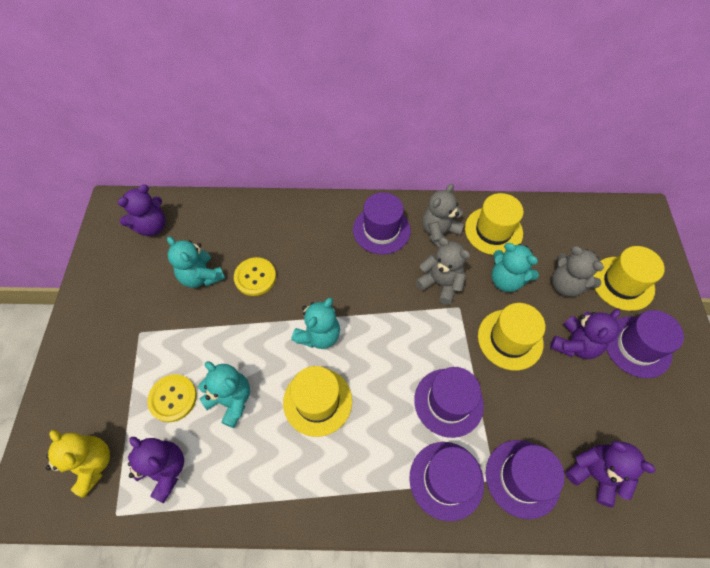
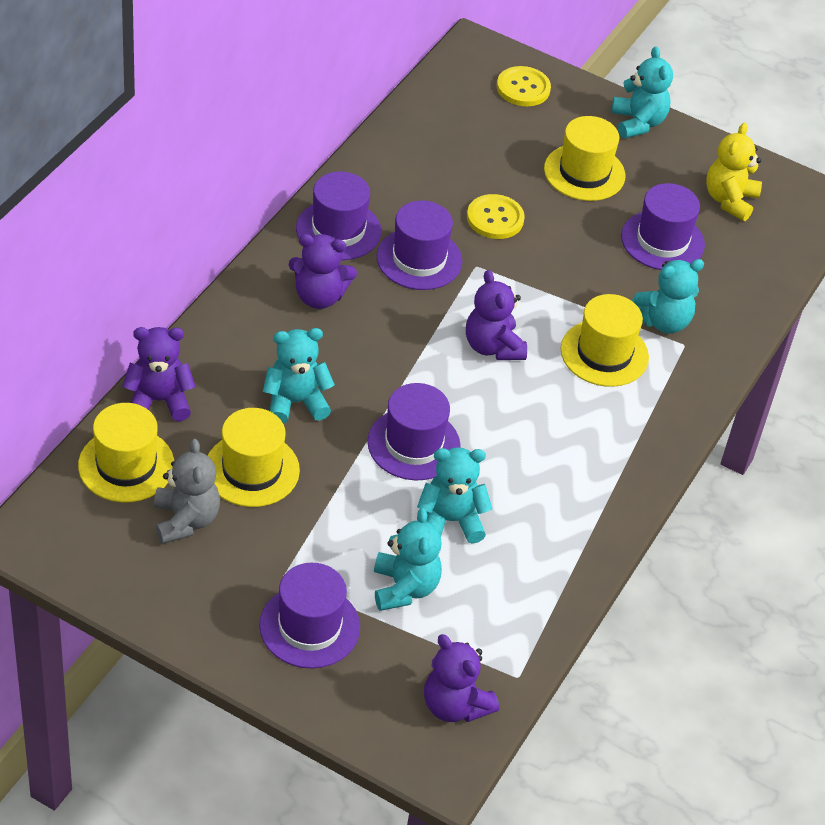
grey teddy bear: 3 -> 1
turquoise teddy bear: 4 -> 5

